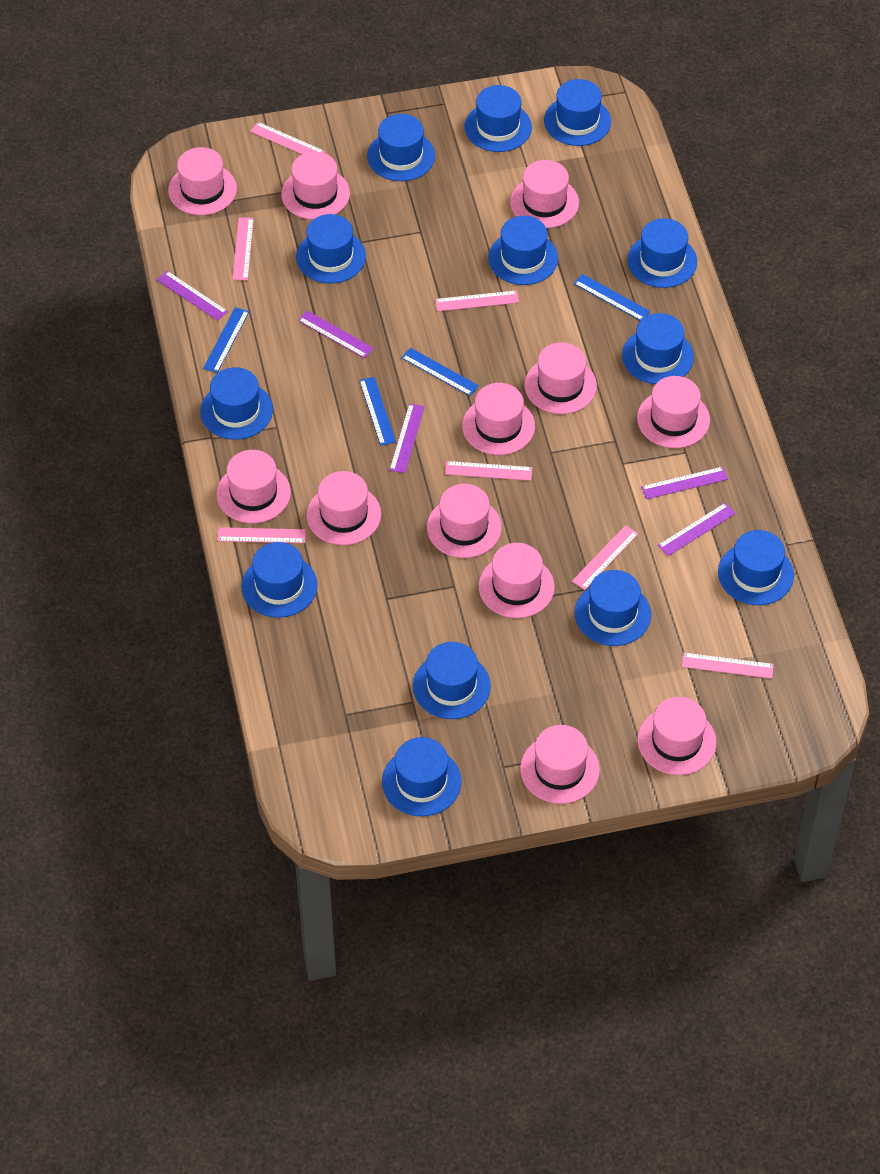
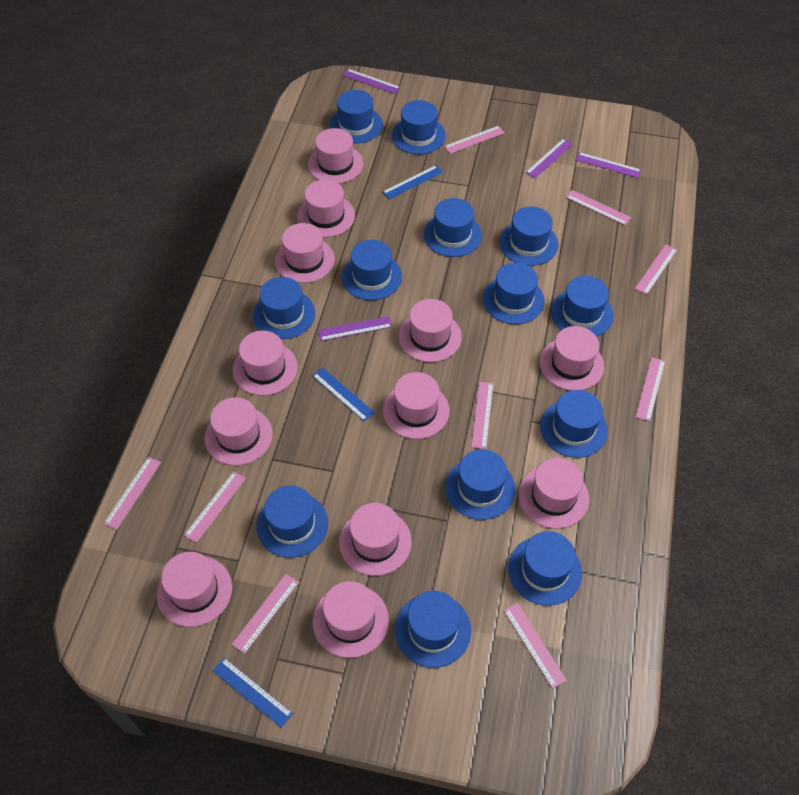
blue ruler: 4 -> 3
pink ruler: 7 -> 9
purple ruler: 5 -> 4

